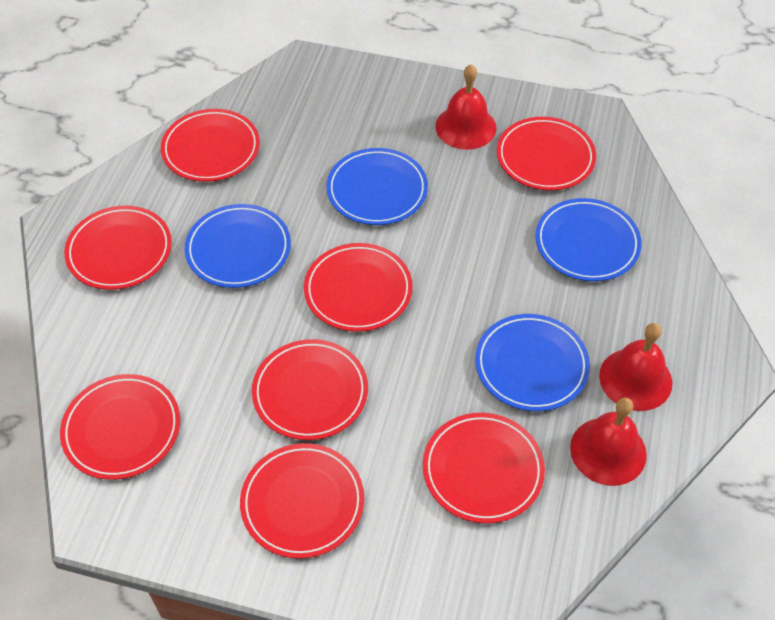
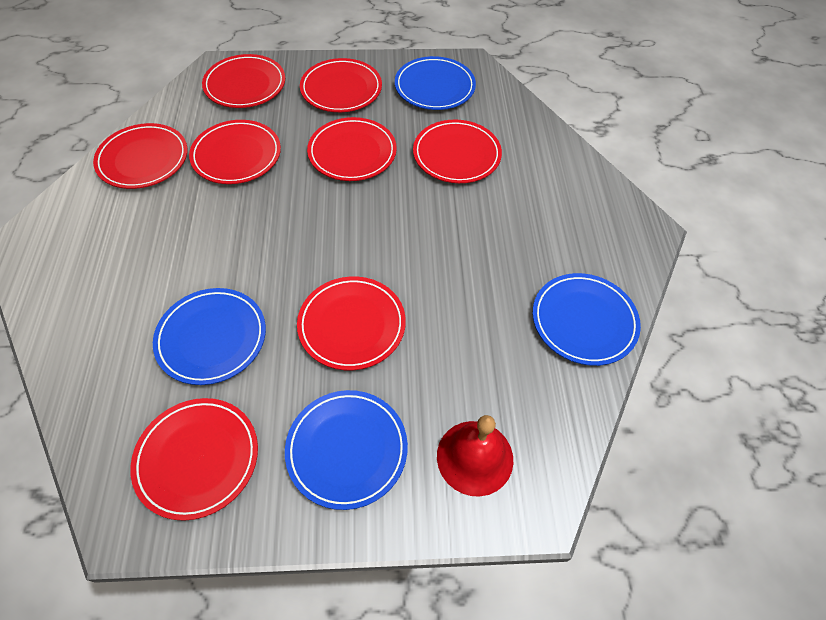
red bell: 3 -> 1

